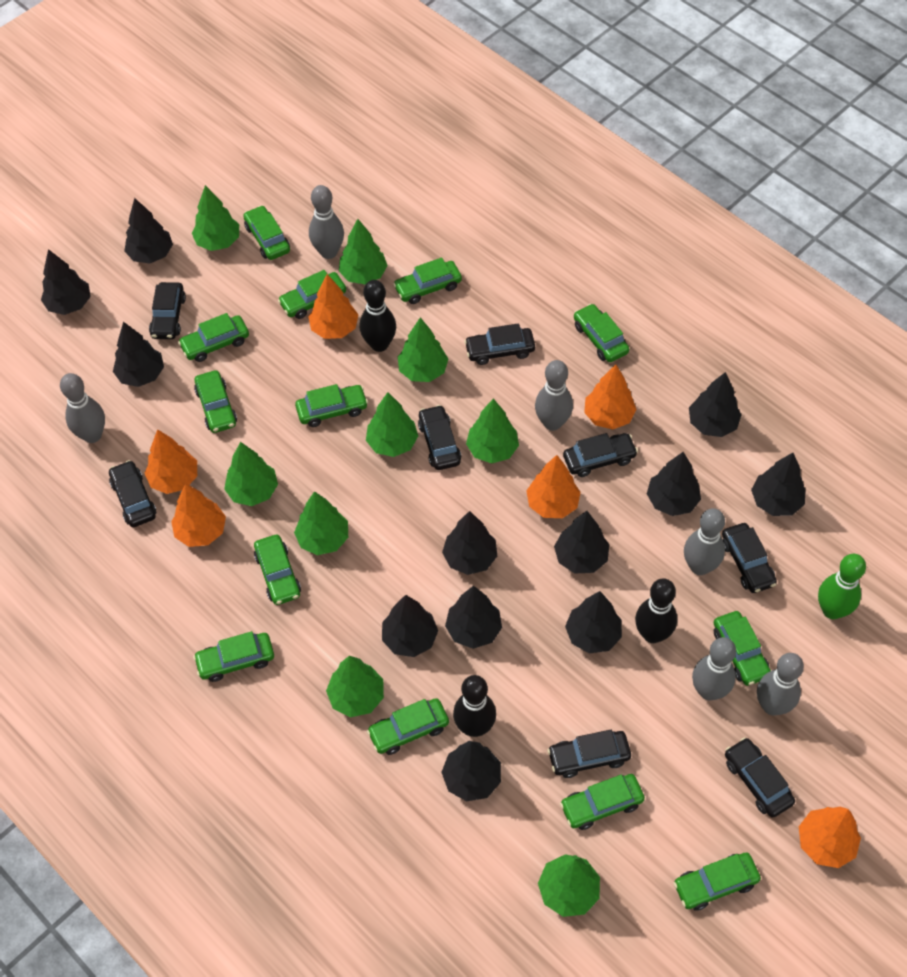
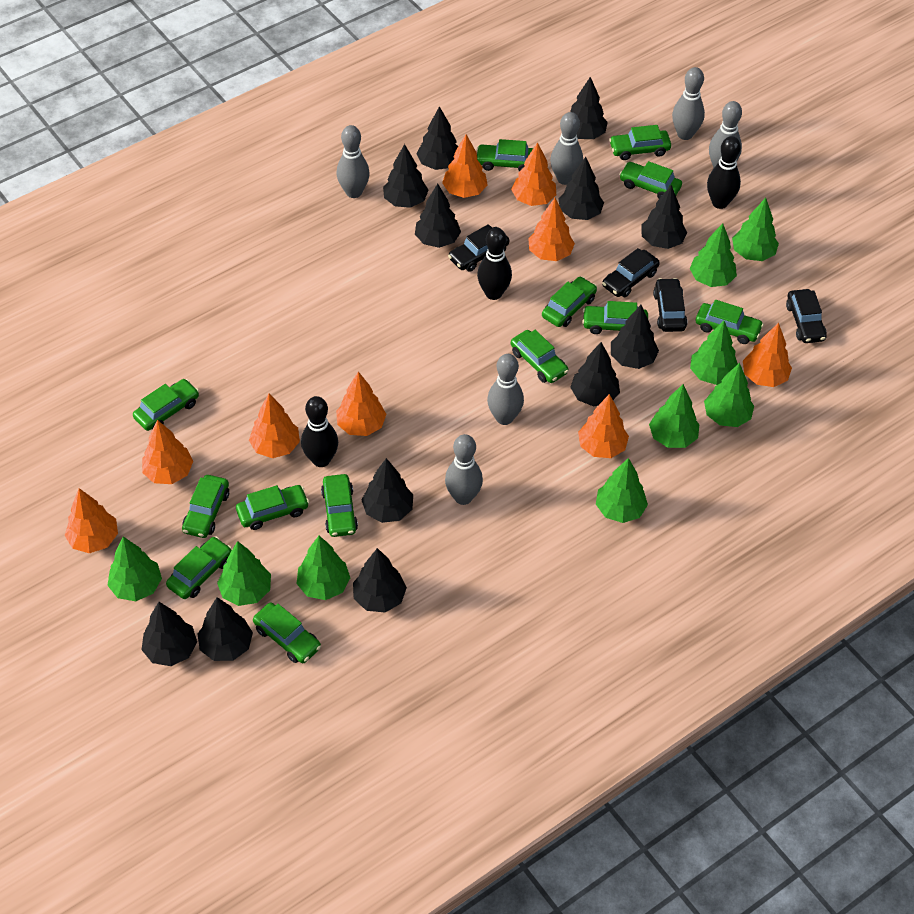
black car: 8 -> 4
green bowling pin: 1 -> 0
orange tree: 6 -> 9

